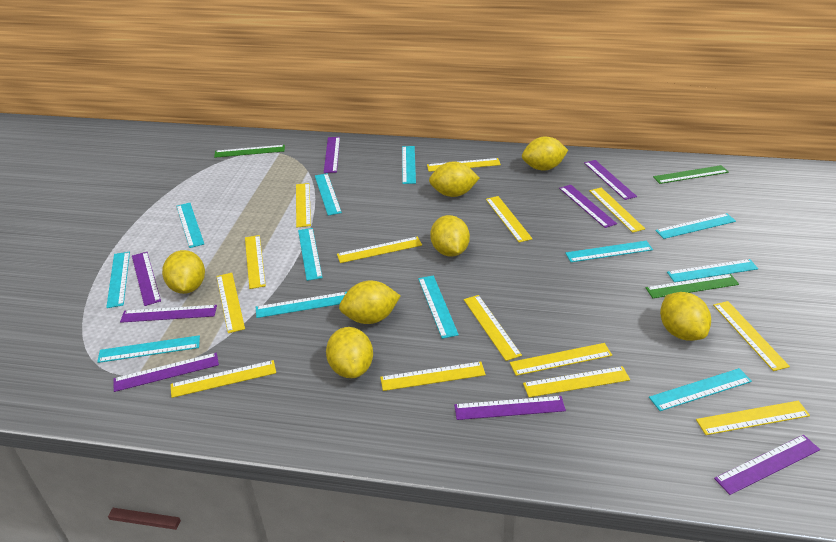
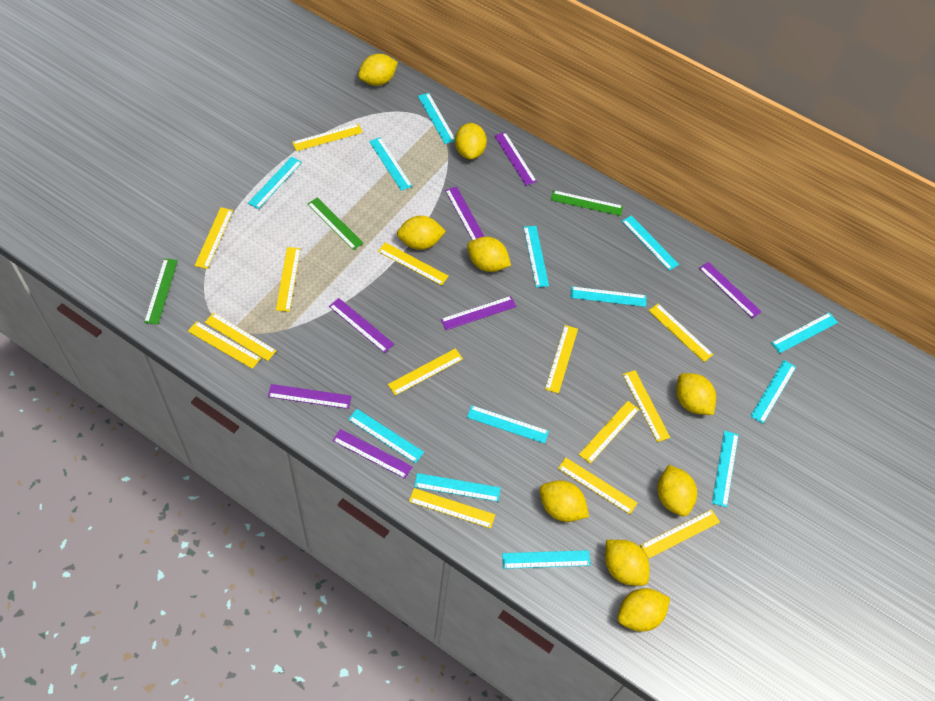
purple ruler: 8 -> 7
turquoise ruler: 12 -> 13
yellow lemon: 7 -> 9

